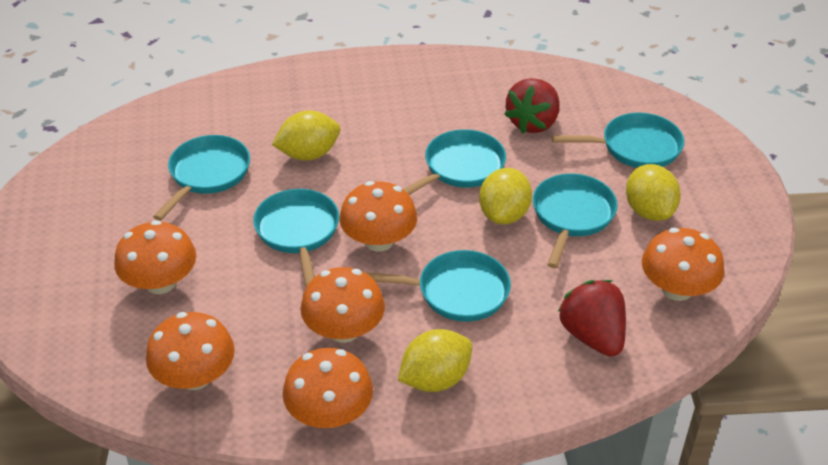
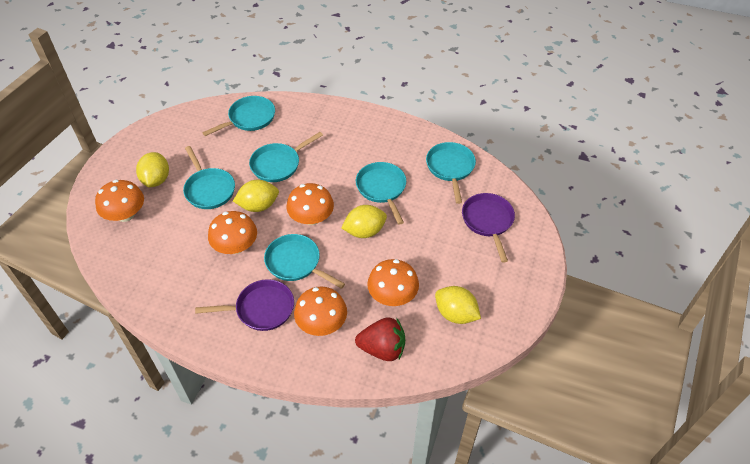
orange mushroom: 6 -> 5
purple pan: 0 -> 2
red strawberry: 2 -> 1

